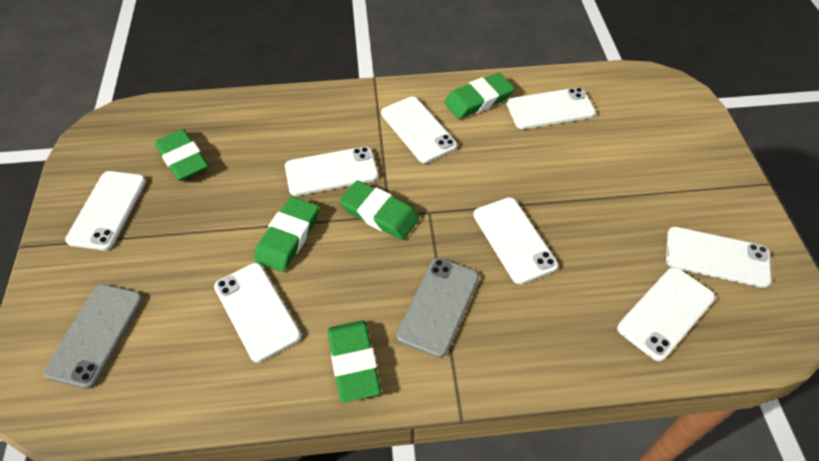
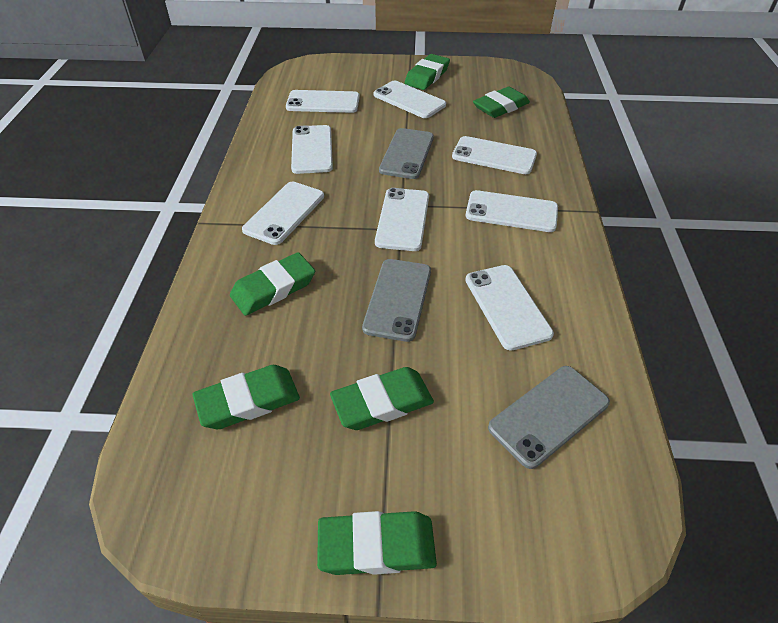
green eraser: 5 -> 6
grey phone: 2 -> 3

